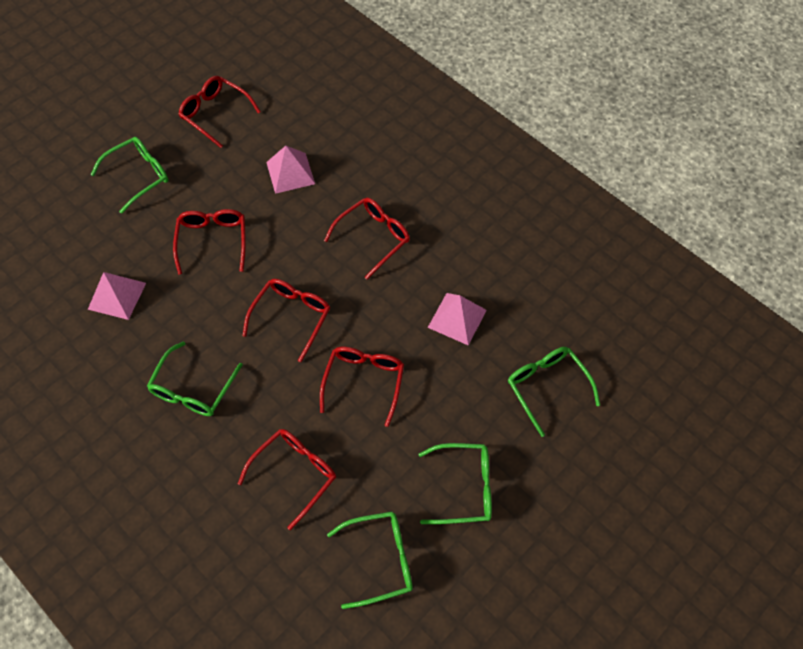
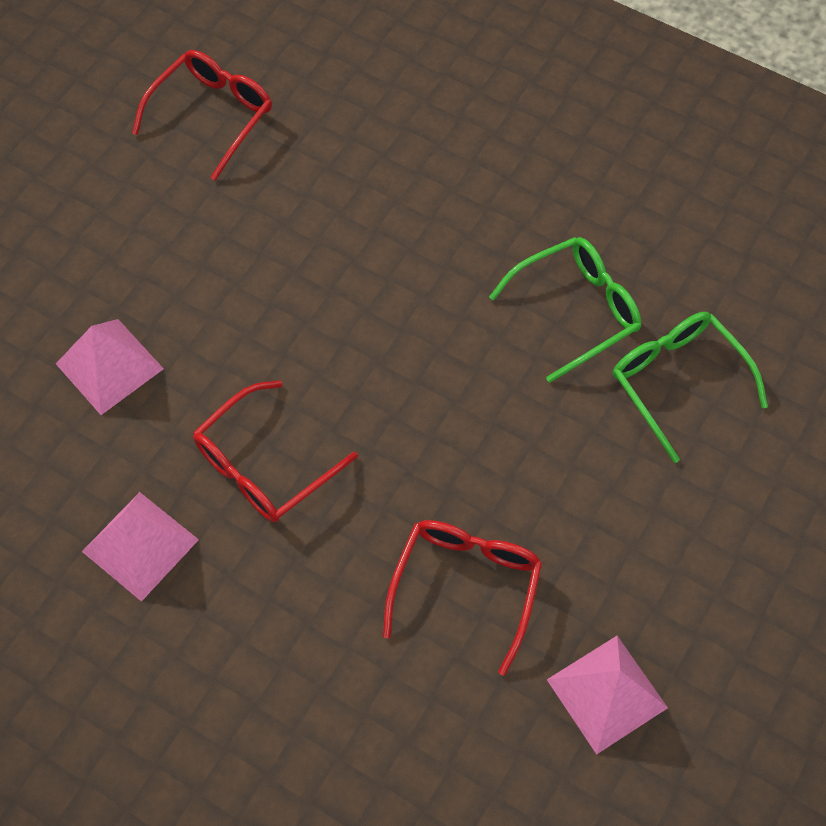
green glasses: 5 -> 2
red glasses: 6 -> 3

